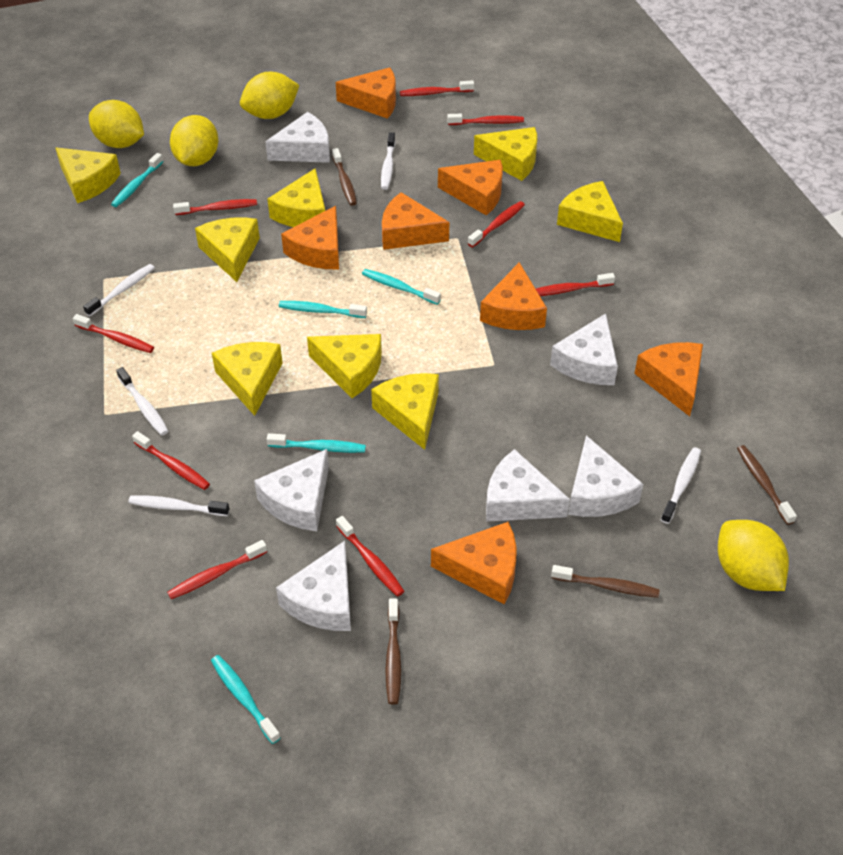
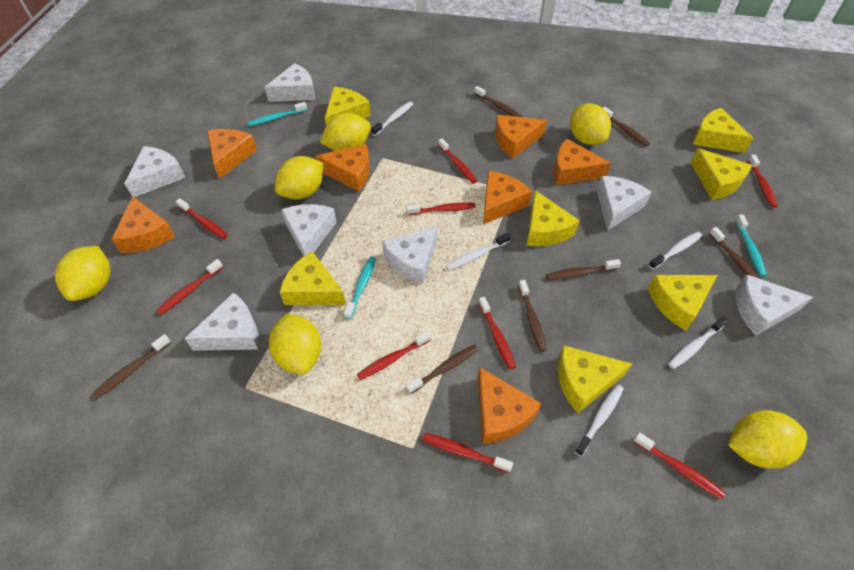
brown toothbrush: 4 -> 7
turquoise toothbrush: 5 -> 3
white cheese: 6 -> 7
yellow cheese: 8 -> 7
yellow lemon: 4 -> 6

